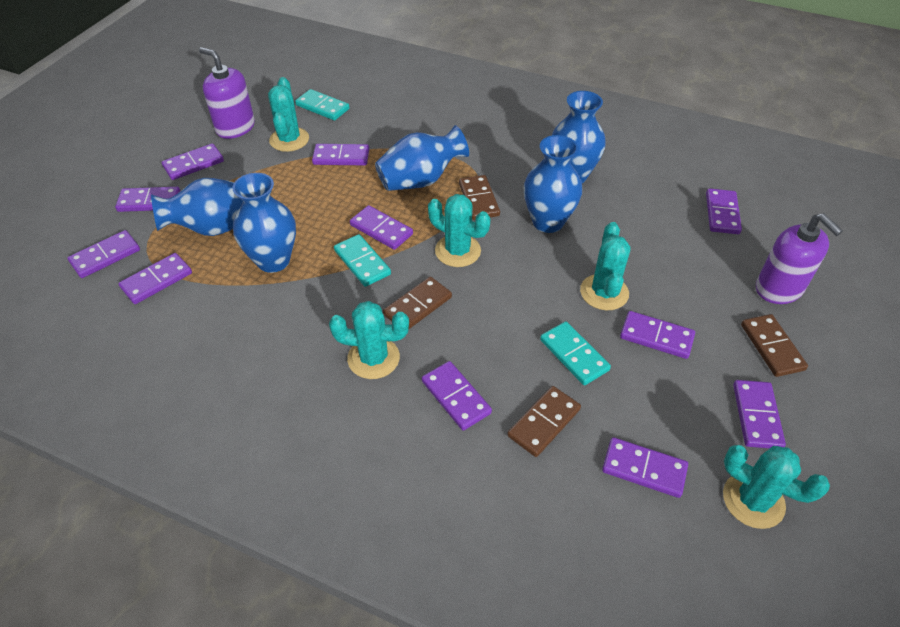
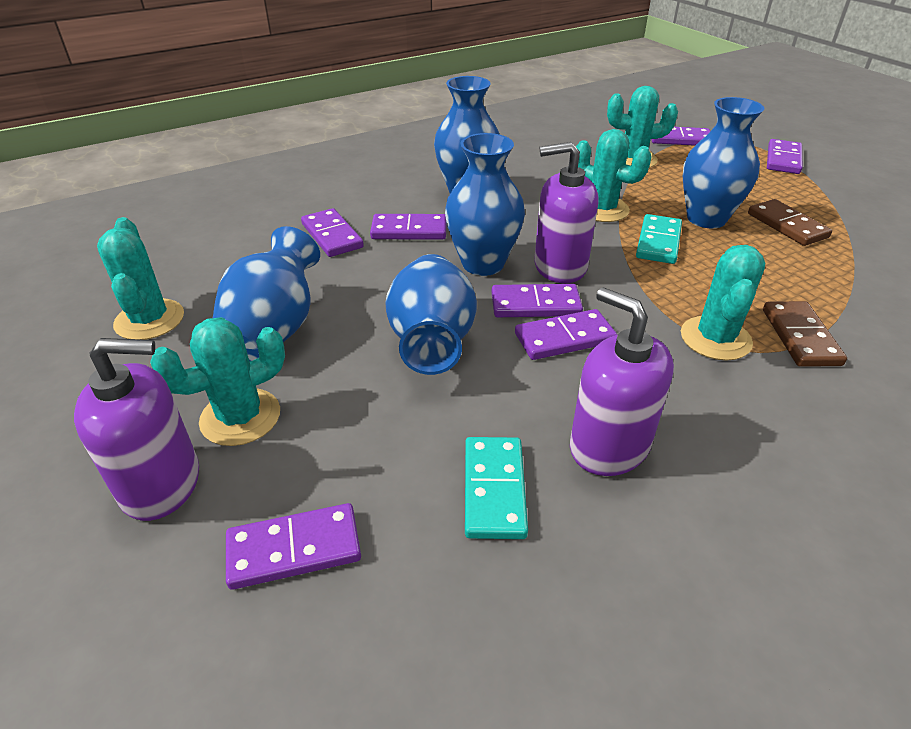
brown domino: 4 -> 2
purple domino: 11 -> 7
purple soap dispenser: 2 -> 3
turquoise domino: 3 -> 2

